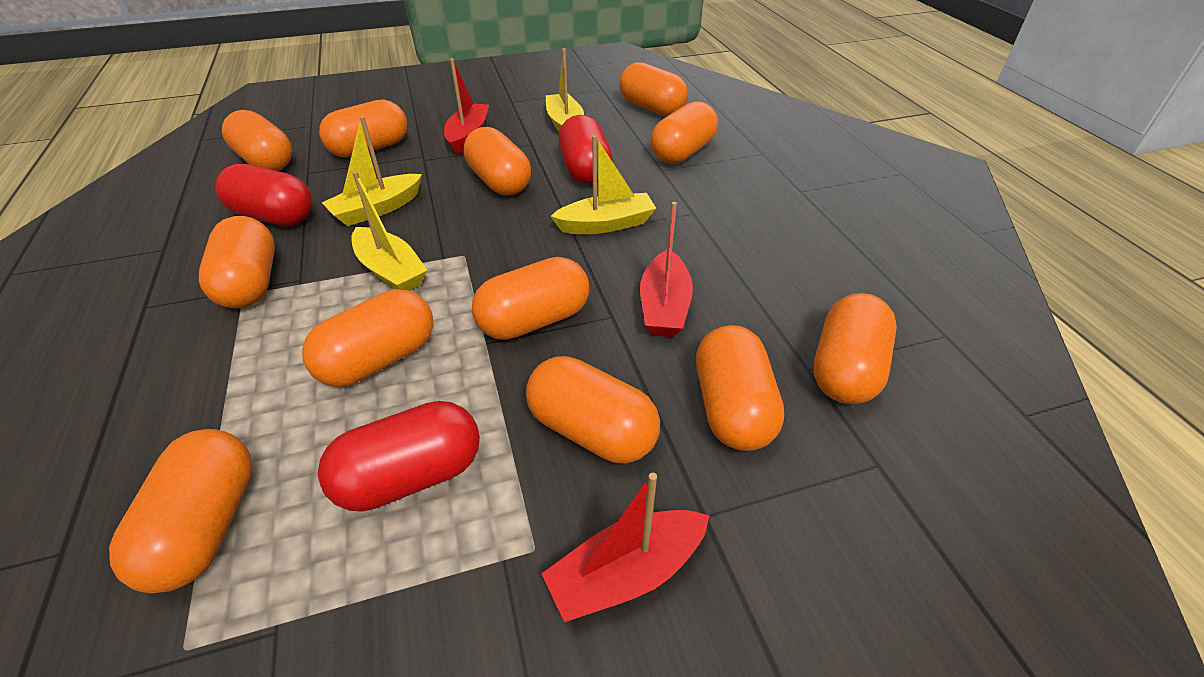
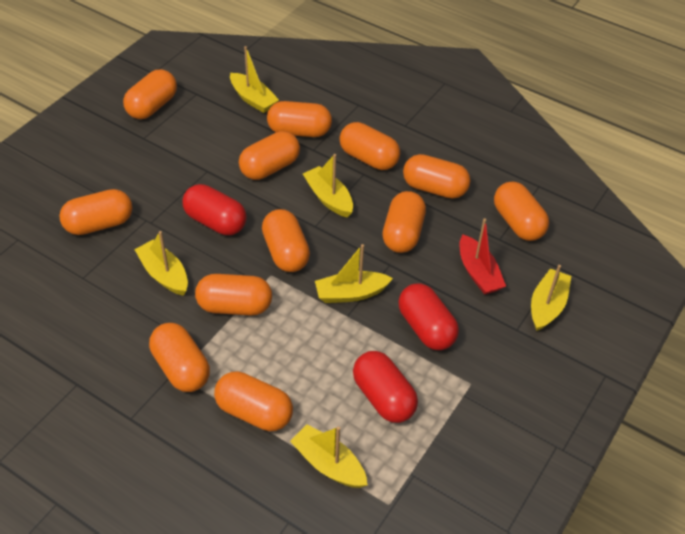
red boat: 3 -> 1
yellow boat: 4 -> 6

